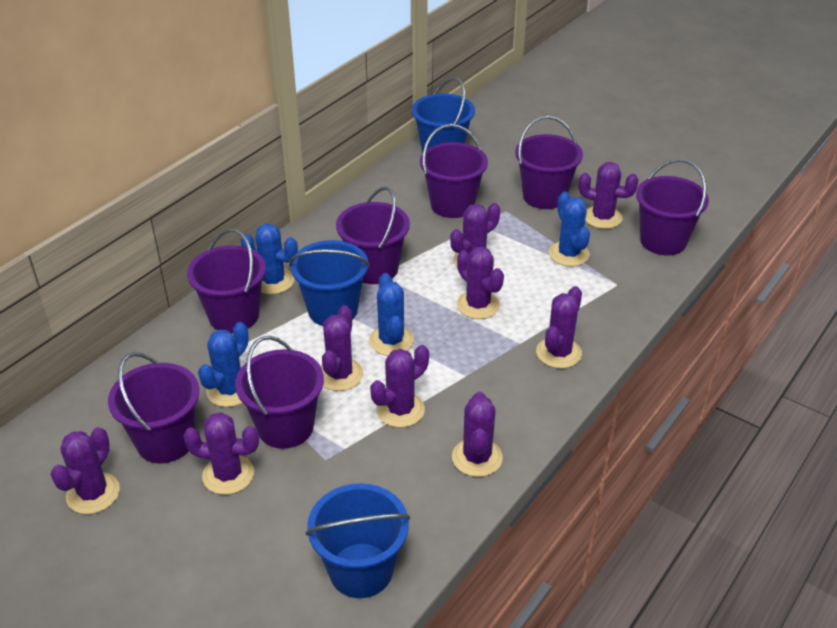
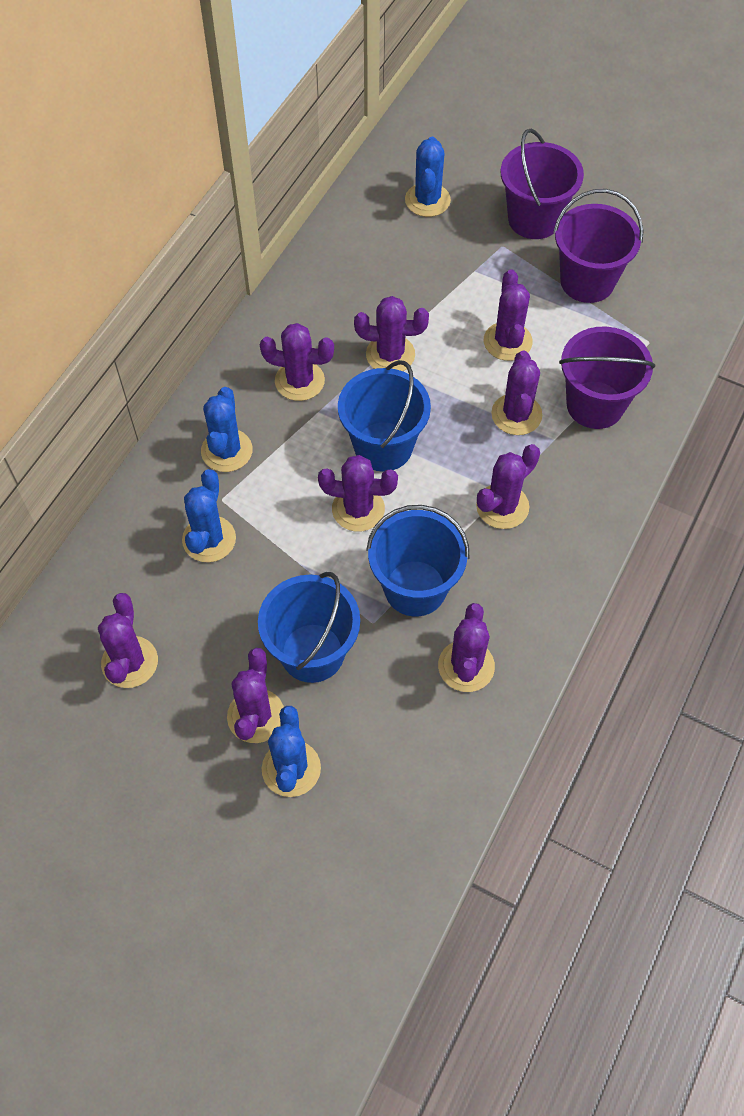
purple bucket: 7 -> 3

